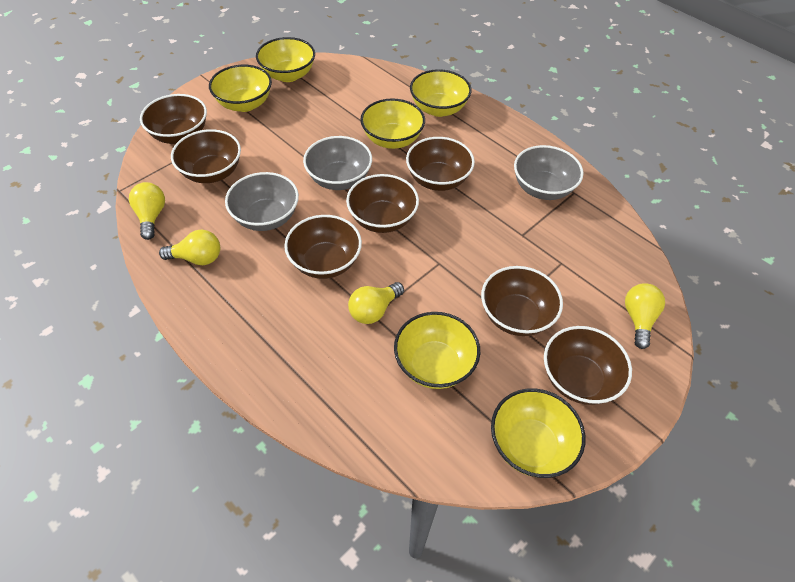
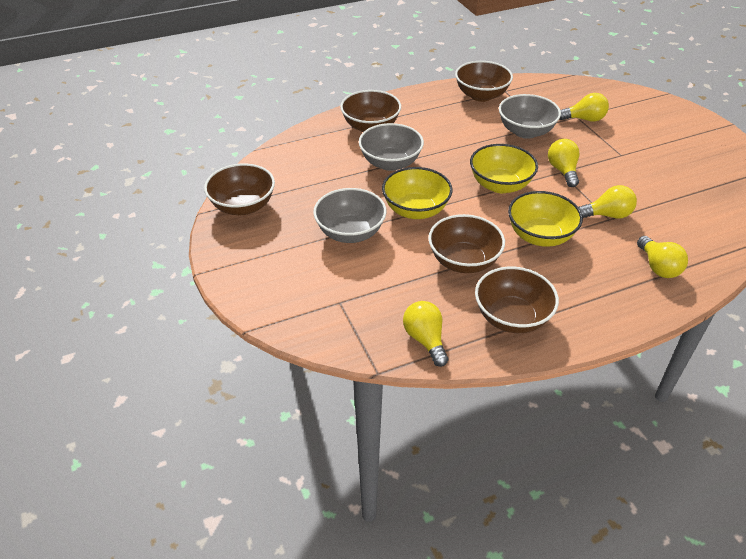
brown bowl: 7 -> 5
yellow bowl: 6 -> 3
yellow light bulb: 4 -> 5

